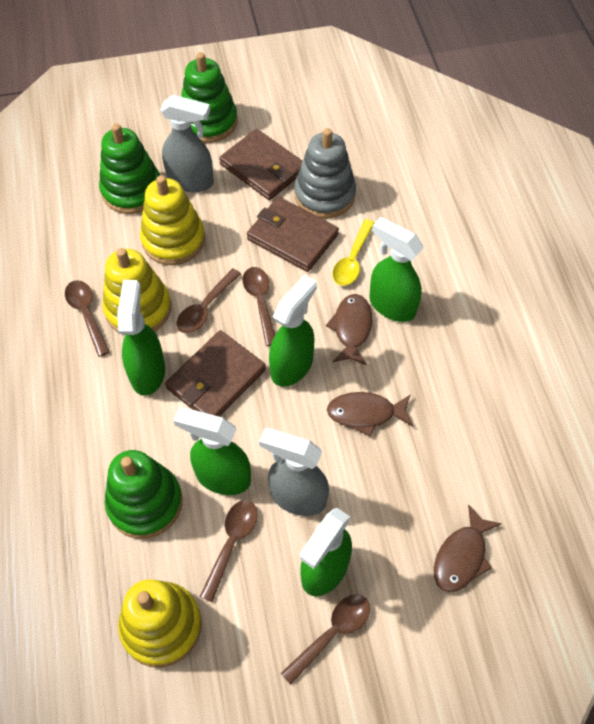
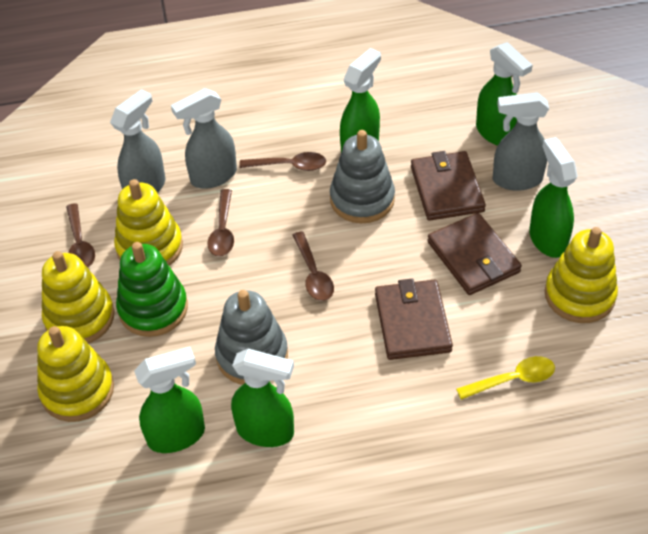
brown fish: 3 -> 0
brown spoon: 5 -> 4
green stacking toy: 3 -> 1
grey spray bottle: 2 -> 3
grey stacking toy: 1 -> 2
yellow stacking toy: 3 -> 4

